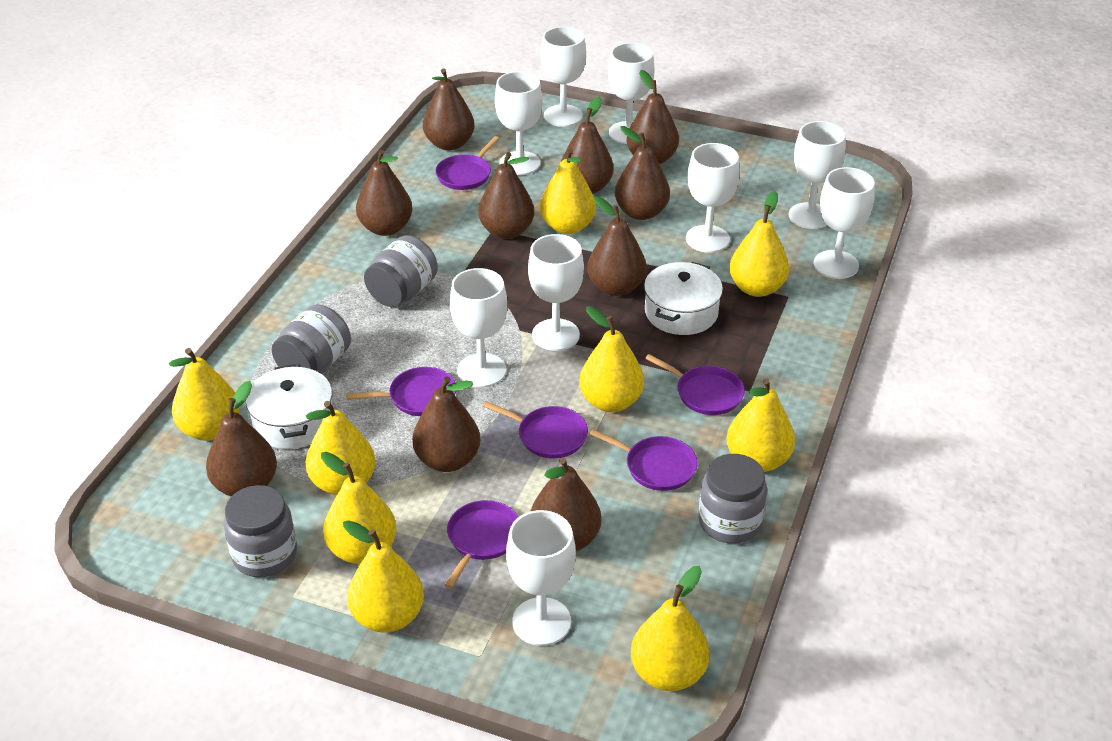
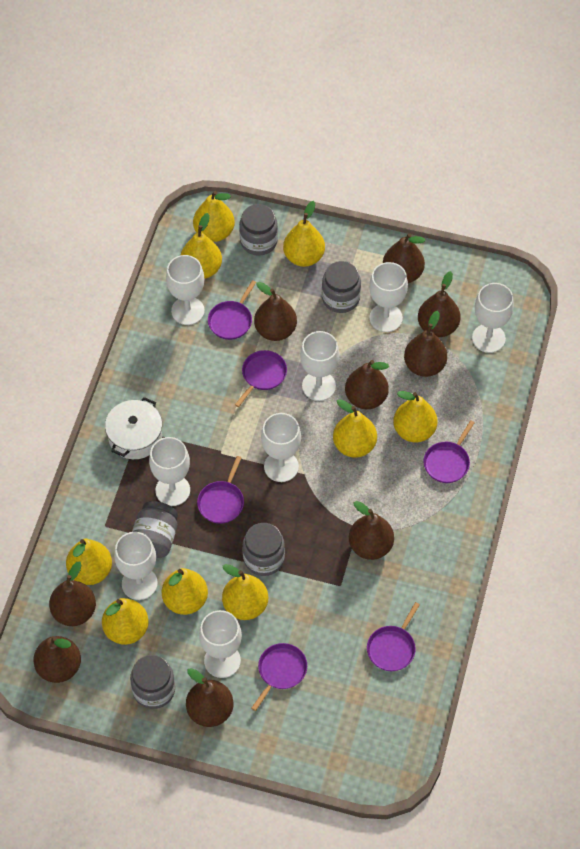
brown pear: 10 -> 9
grey jar: 4 -> 5
white goblet: 9 -> 8
white pot: 2 -> 1

